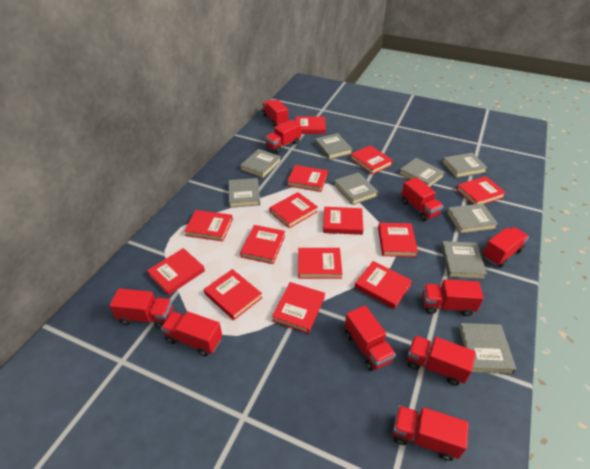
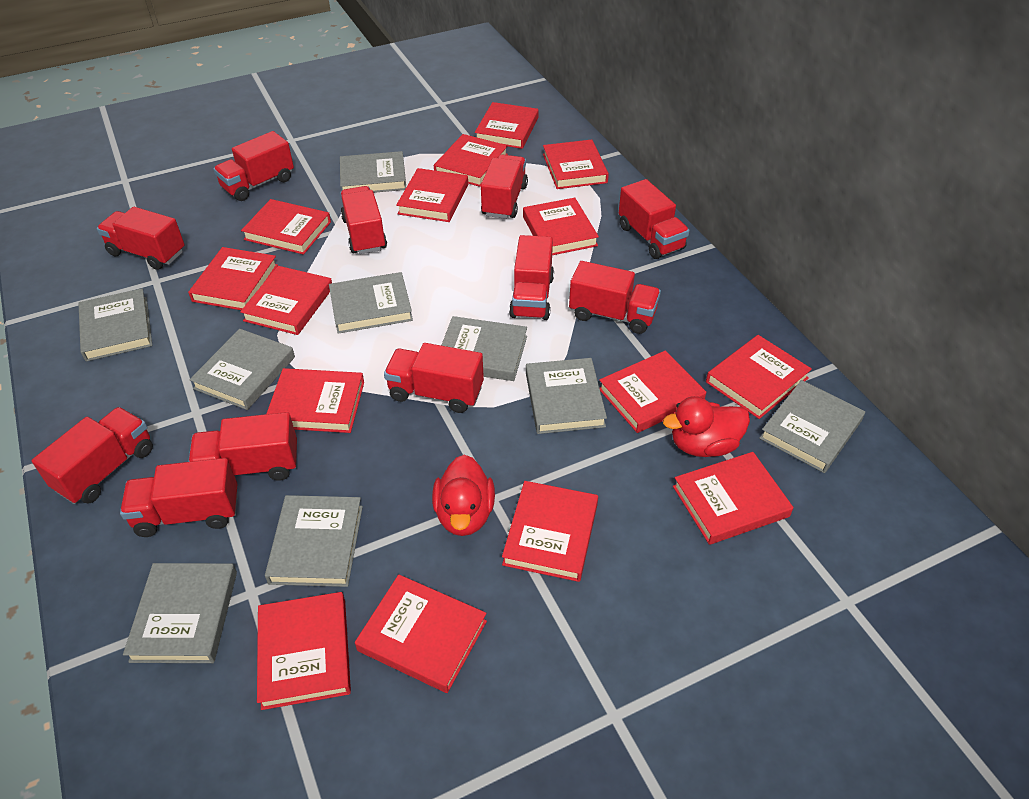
red book: 14 -> 15
red duck: 0 -> 2
red truck: 10 -> 11

